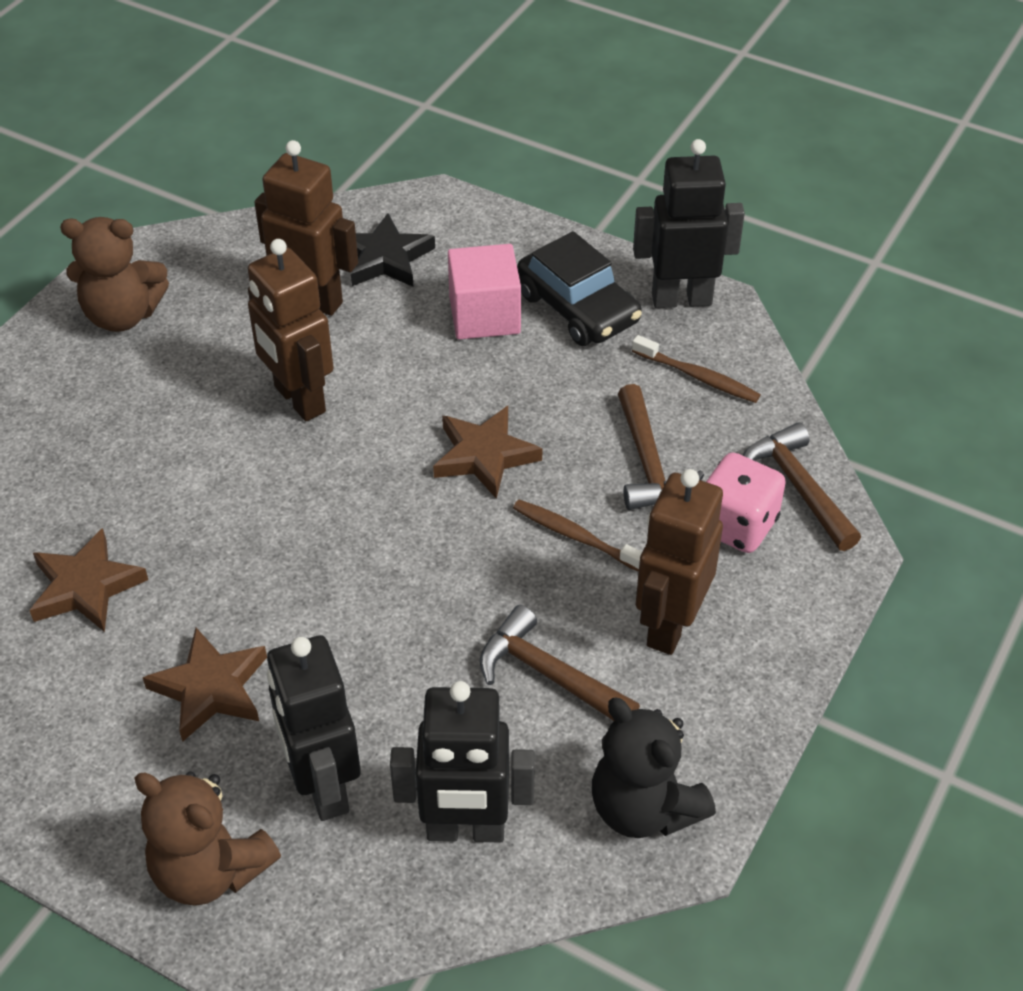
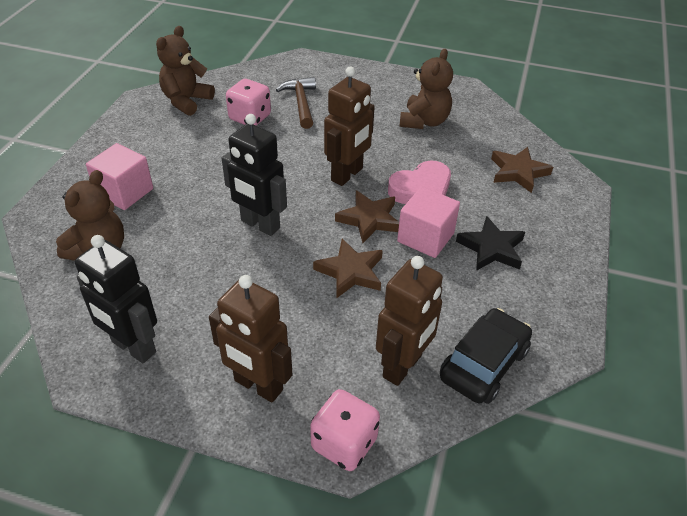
black robot: 3 -> 2
black teddy bear: 1 -> 0
brown hammer: 3 -> 1
brown teddy bear: 2 -> 3
brown toothbrush: 2 -> 0
pink cube: 1 -> 2
pink dice: 1 -> 2
pink heart: 0 -> 1

